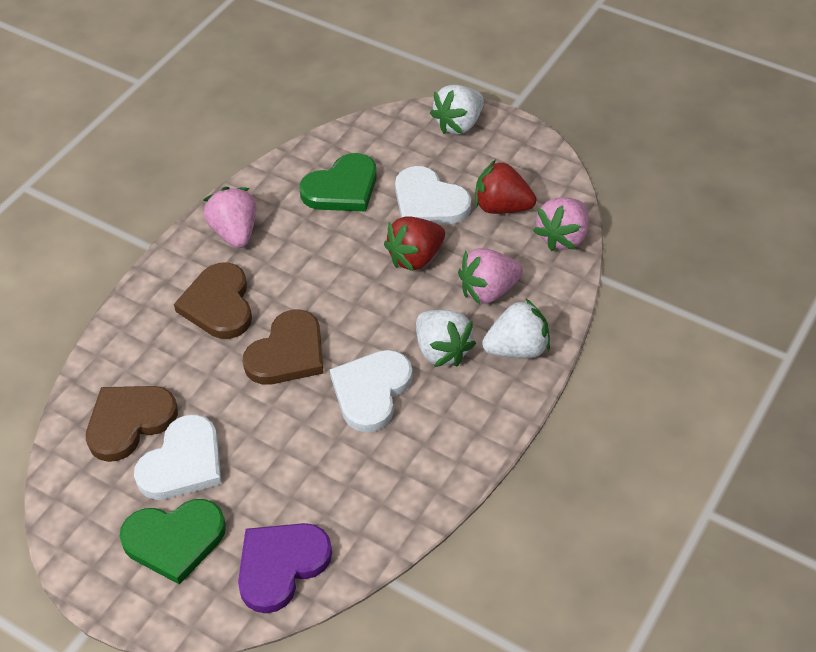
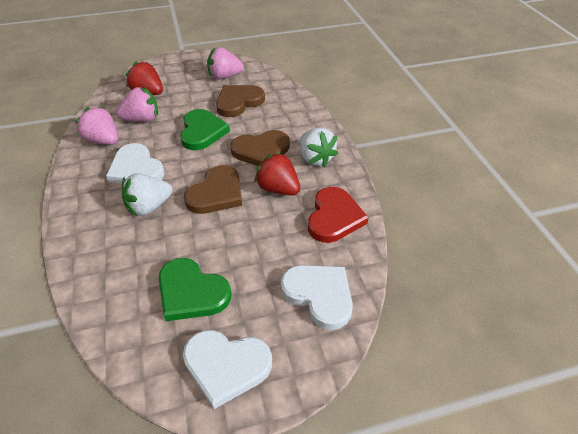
purple heart: 1 -> 0
red heart: 0 -> 1
white strawberry: 3 -> 2

